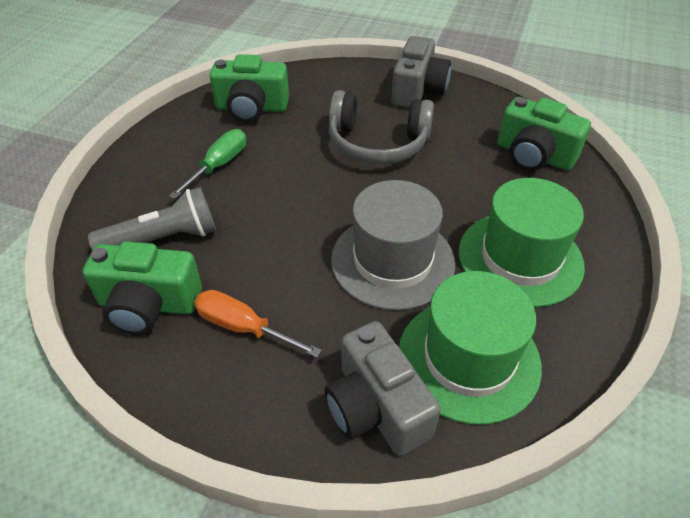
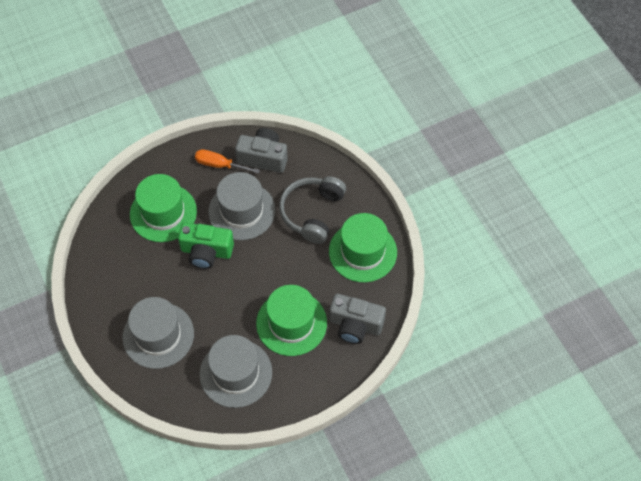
green camera: 3 -> 1
green hat: 2 -> 3
green screwdriver: 1 -> 0
grey flashlight: 1 -> 0
grey hat: 1 -> 3

